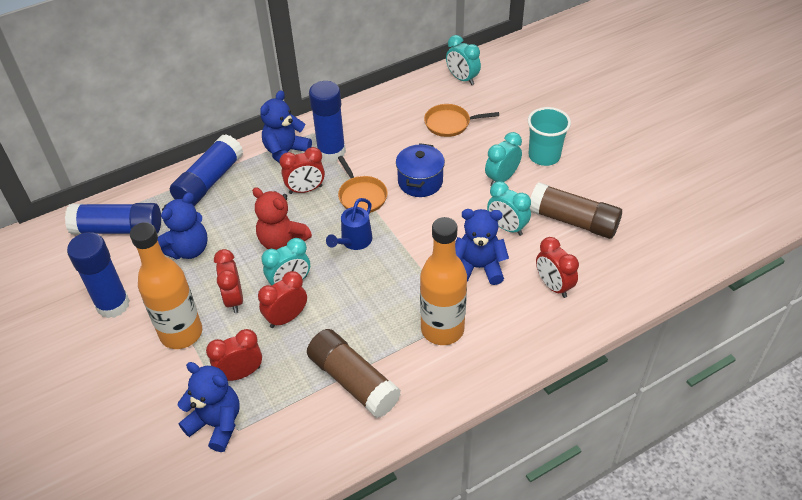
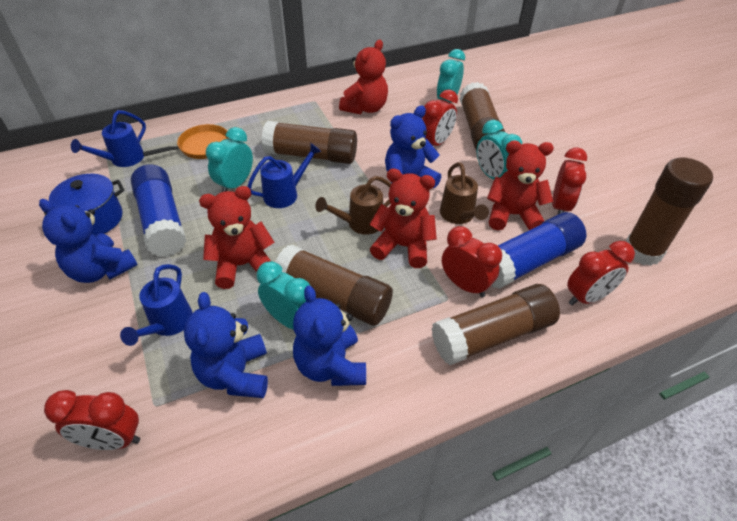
blue glue stick: 4 -> 2
blue watering can: 1 -> 3
brown glue stick: 2 -> 5
brown watering can: 0 -> 2
orange bottle: 2 -> 0
orange pan: 2 -> 1
red teddy bear: 1 -> 4
turquoise cup: 1 -> 0

